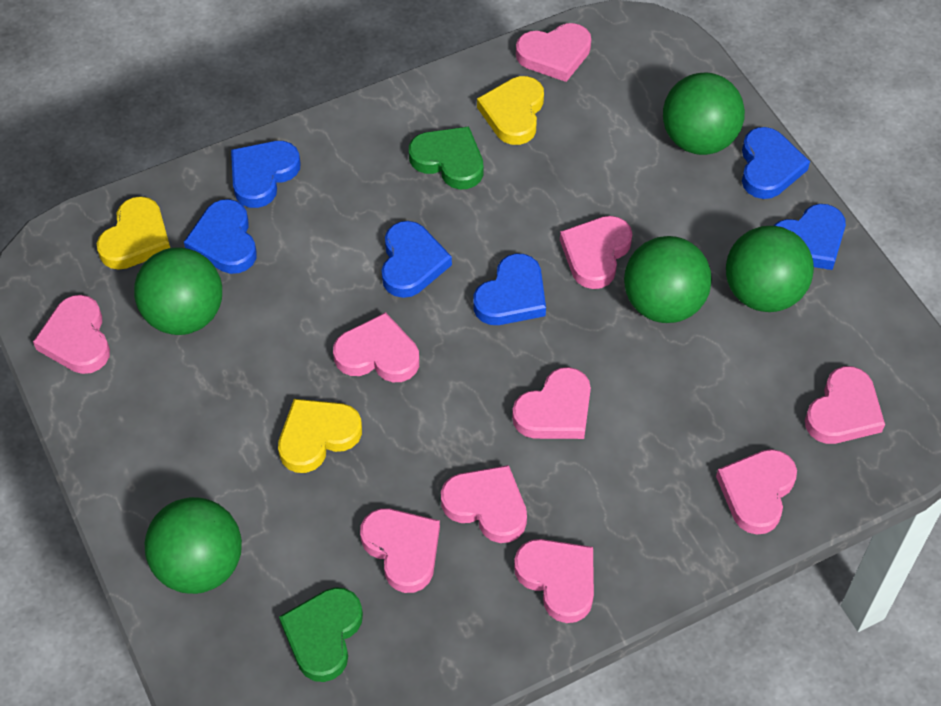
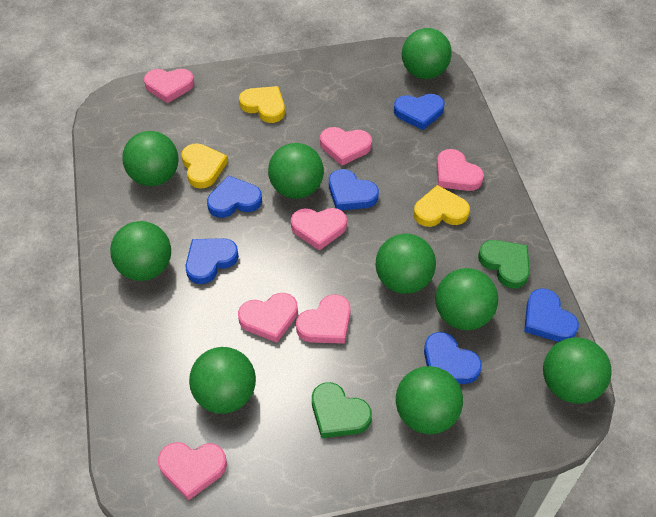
green ball: 5 -> 9
pink heart: 10 -> 7

